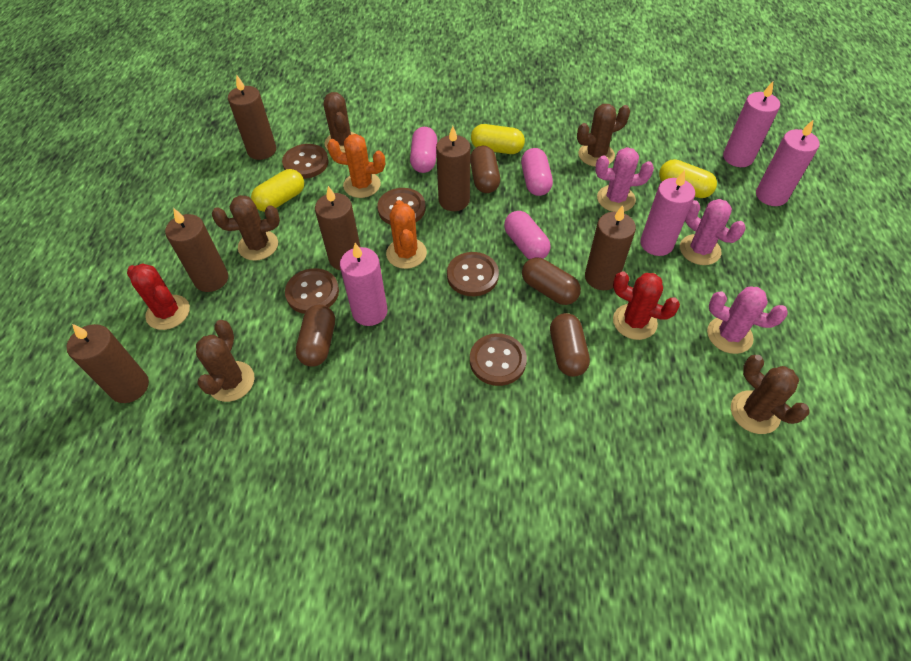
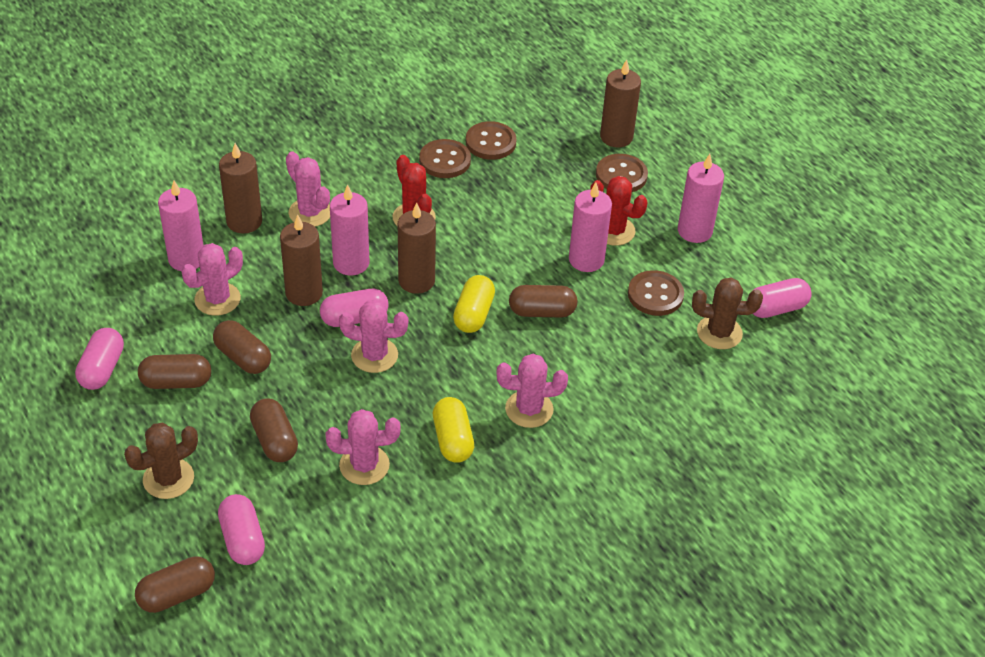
brown button: 5 -> 4
brown cactus: 5 -> 2
brown candle: 6 -> 4
brown capsule: 4 -> 5
orange cactus: 2 -> 0
pink cactus: 3 -> 5
pink capsule: 3 -> 4
yellow capsule: 3 -> 2

